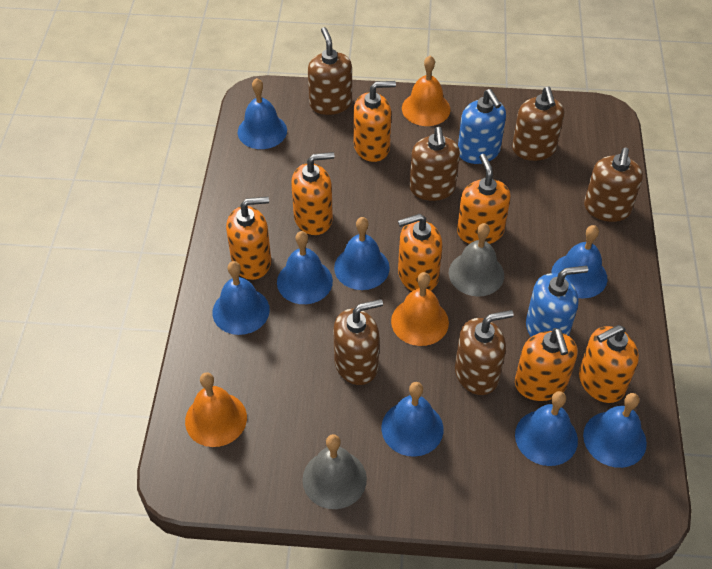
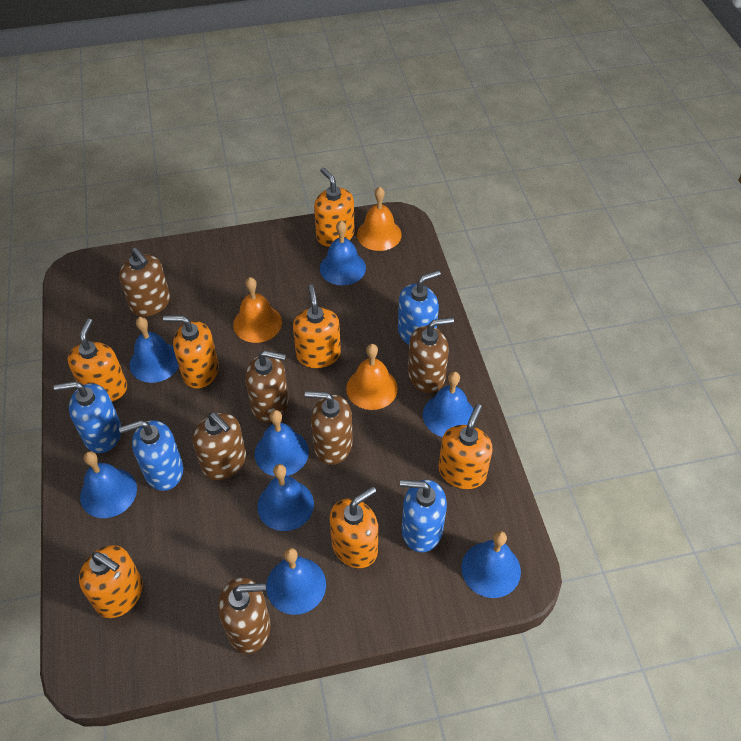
blue soap dispenser: 2 -> 4
grey bell: 2 -> 0

